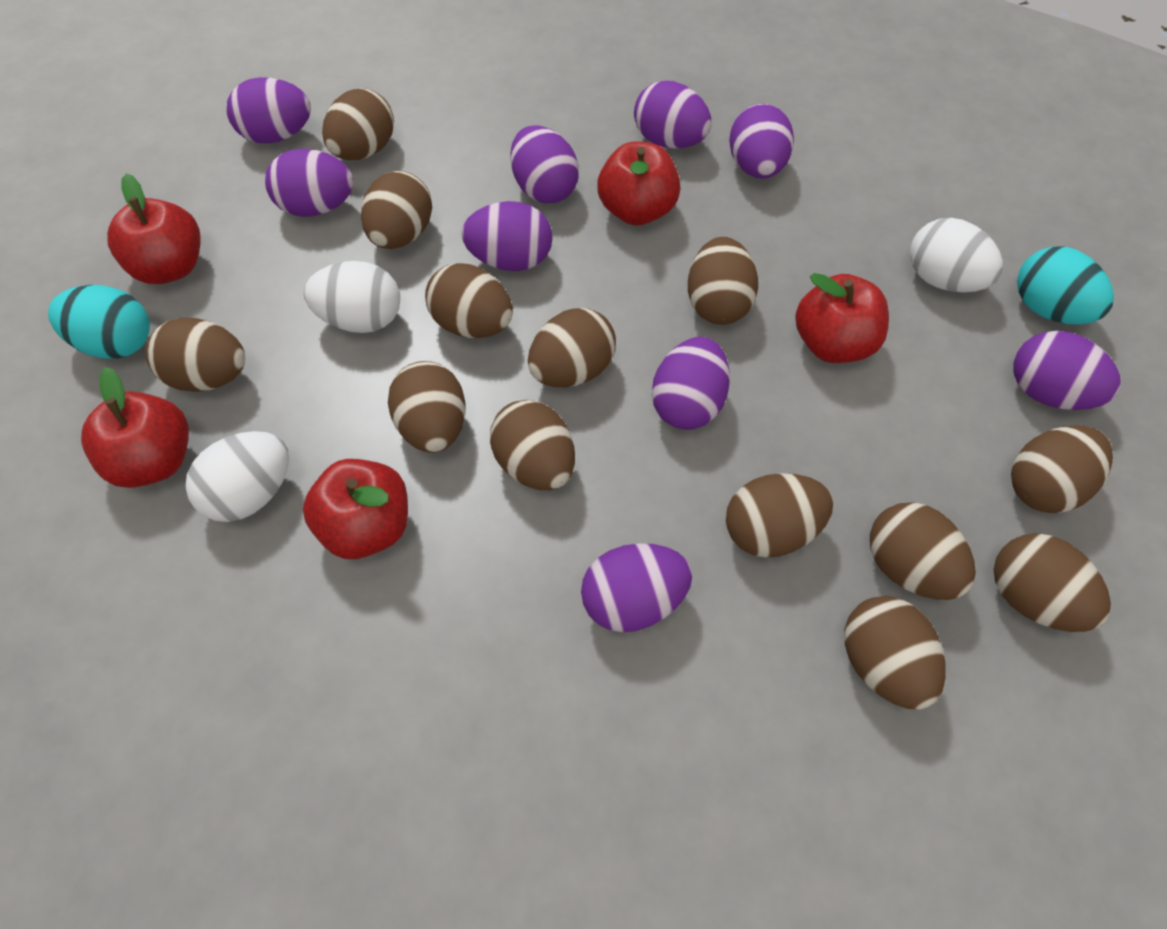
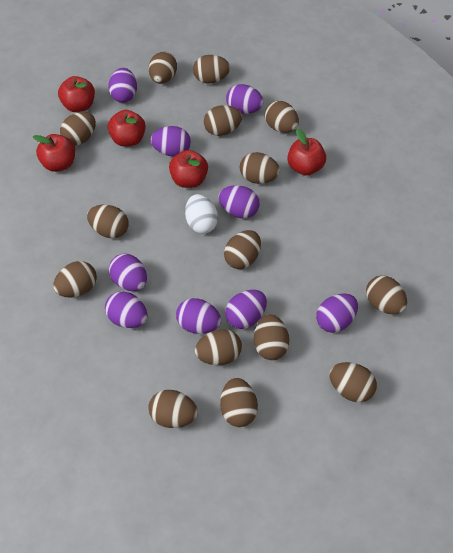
brown egg: 13 -> 15
turquoise egg: 2 -> 0
white egg: 3 -> 1

